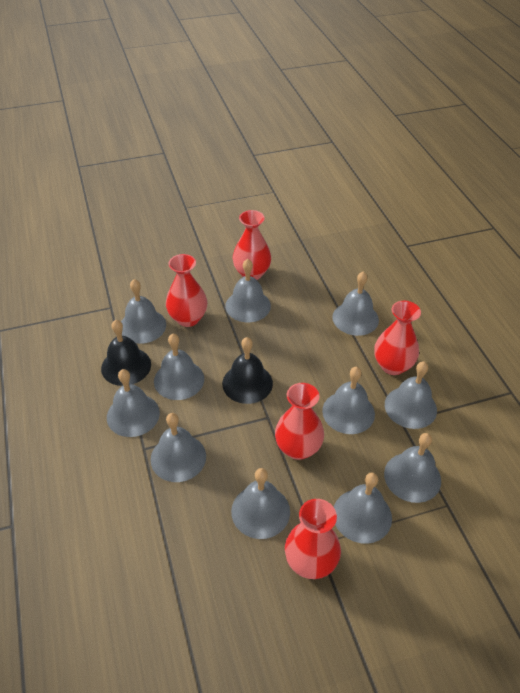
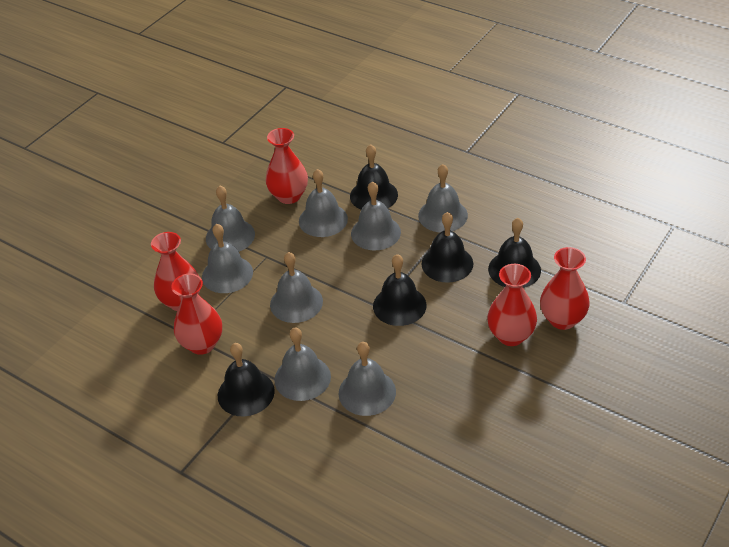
black bell: 2 -> 5
grey bell: 11 -> 8

